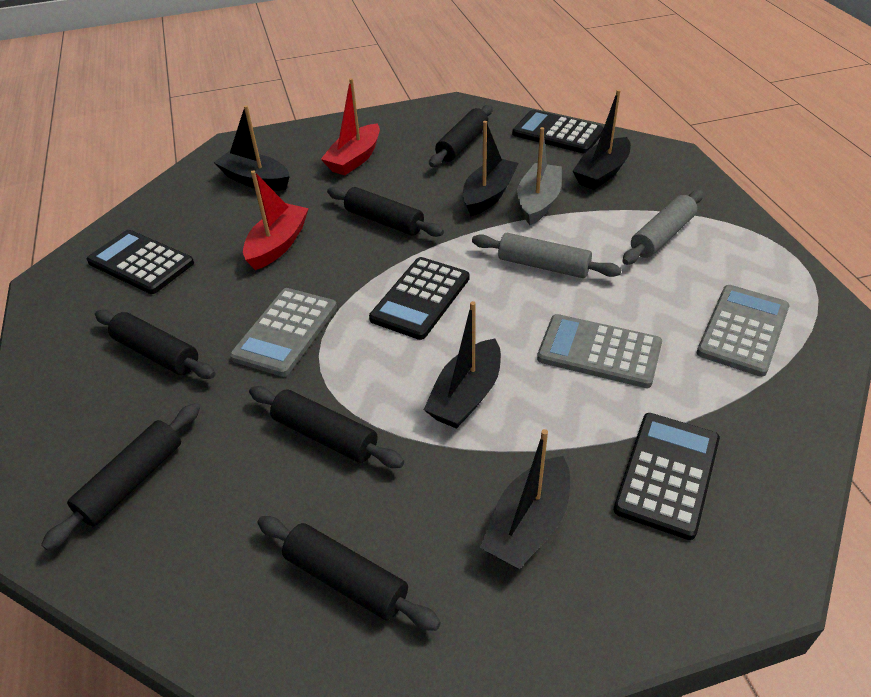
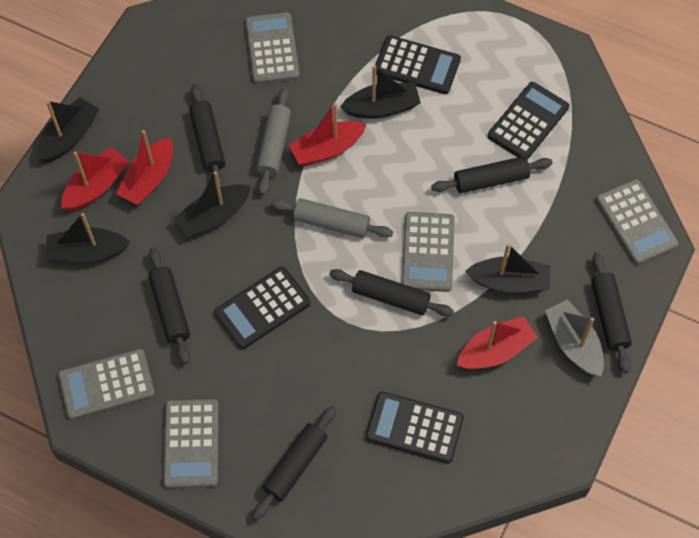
grey calculator: 3 -> 5
red boat: 2 -> 4

